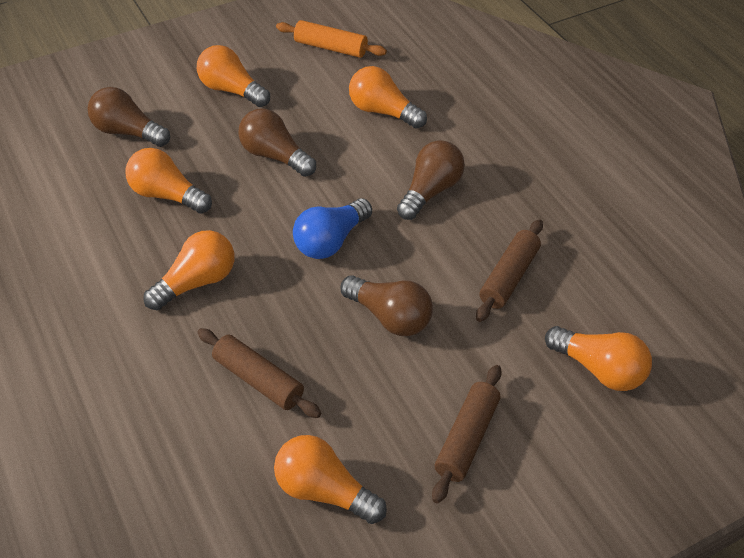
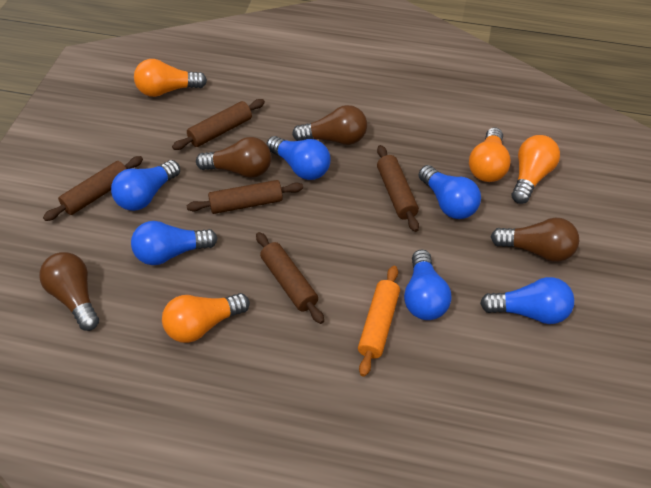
blue light bulb: 1 -> 6
brown rolling pin: 3 -> 5
orange light bulb: 6 -> 4

